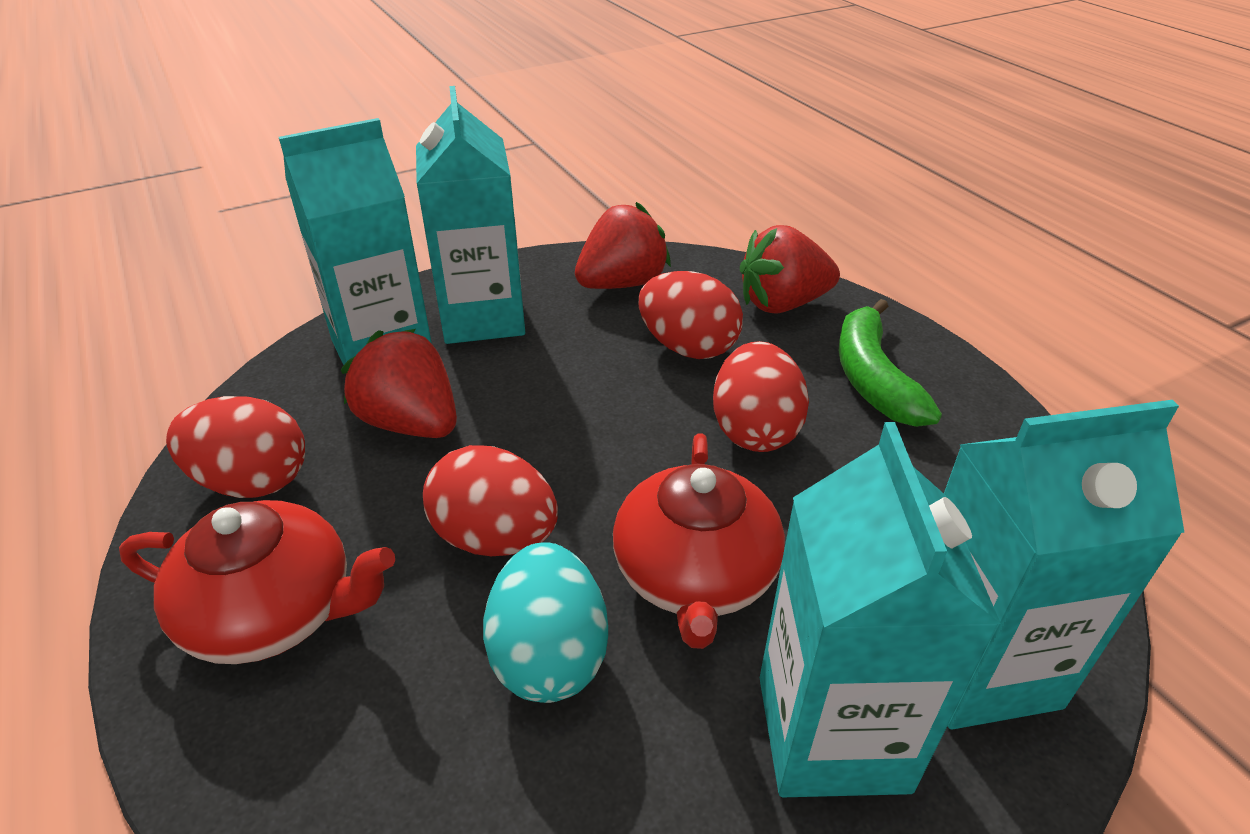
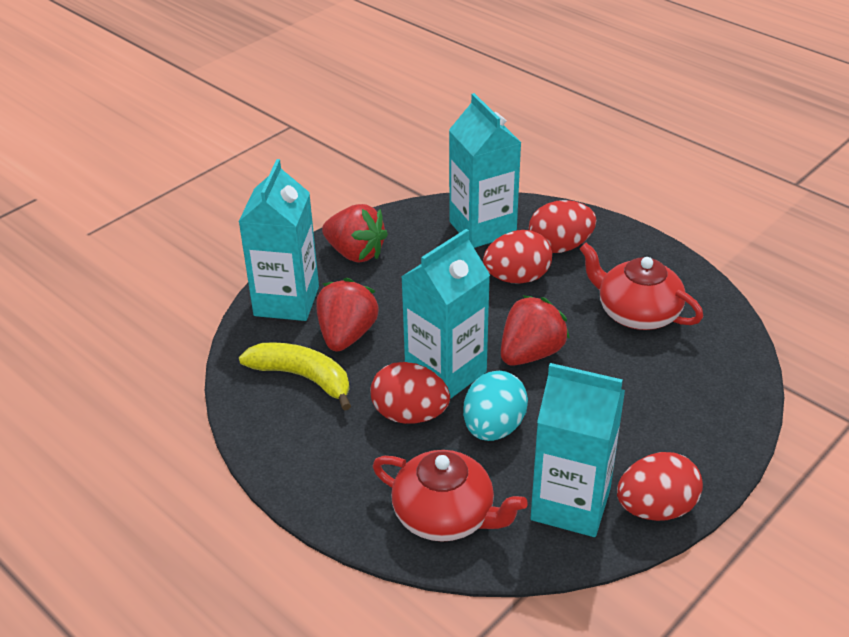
green banana: 1 -> 0
yellow banana: 0 -> 1

